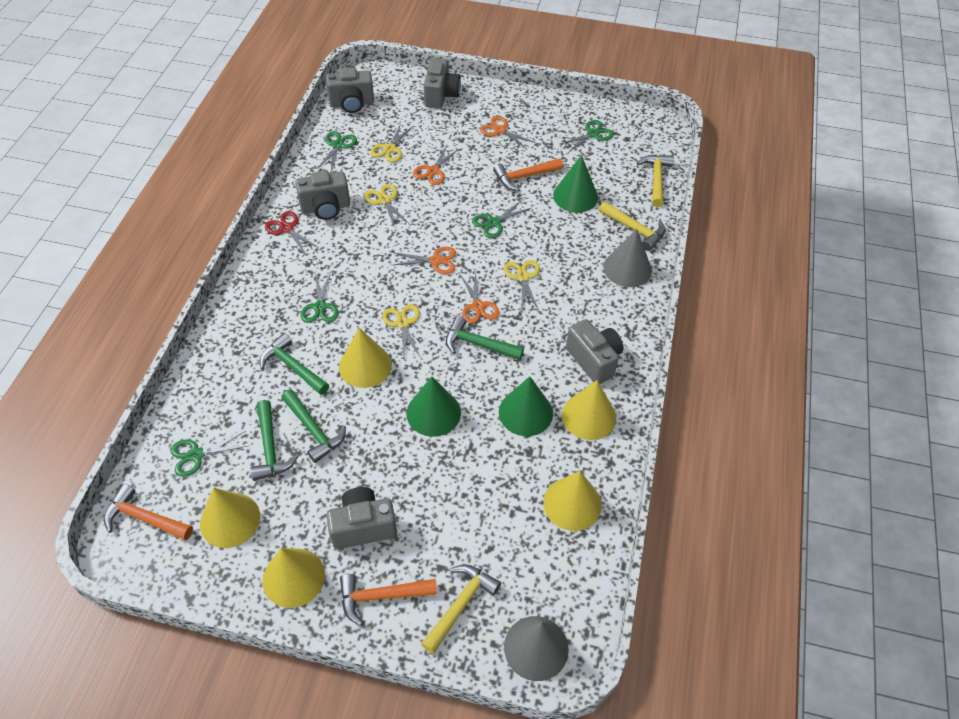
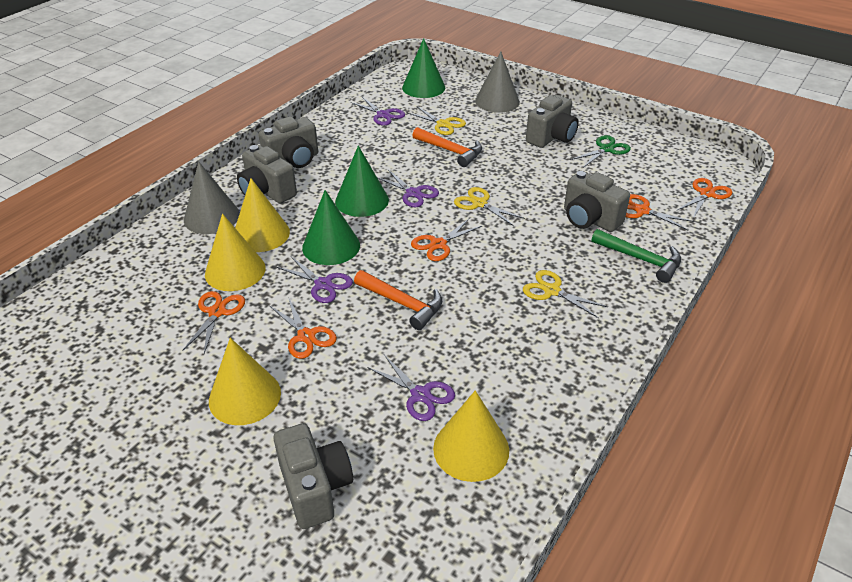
green hammer: 4 -> 1
green scissors: 5 -> 1
orange hammer: 3 -> 2
orange scissors: 4 -> 5
purple scissors: 0 -> 4
red scissors: 1 -> 0
yellow cone: 5 -> 4
yellow hammer: 3 -> 0
yellow scissors: 4 -> 3

